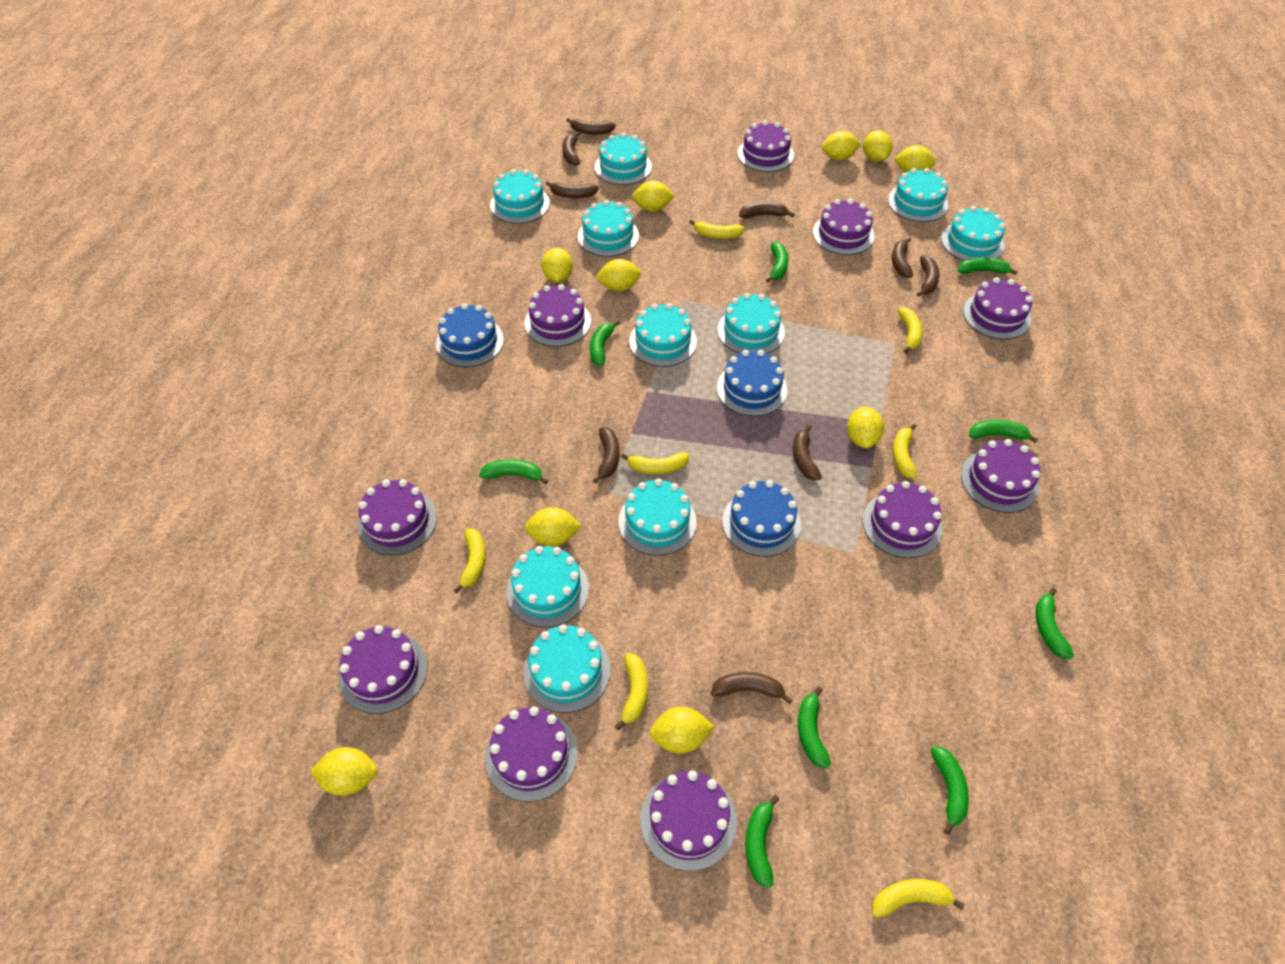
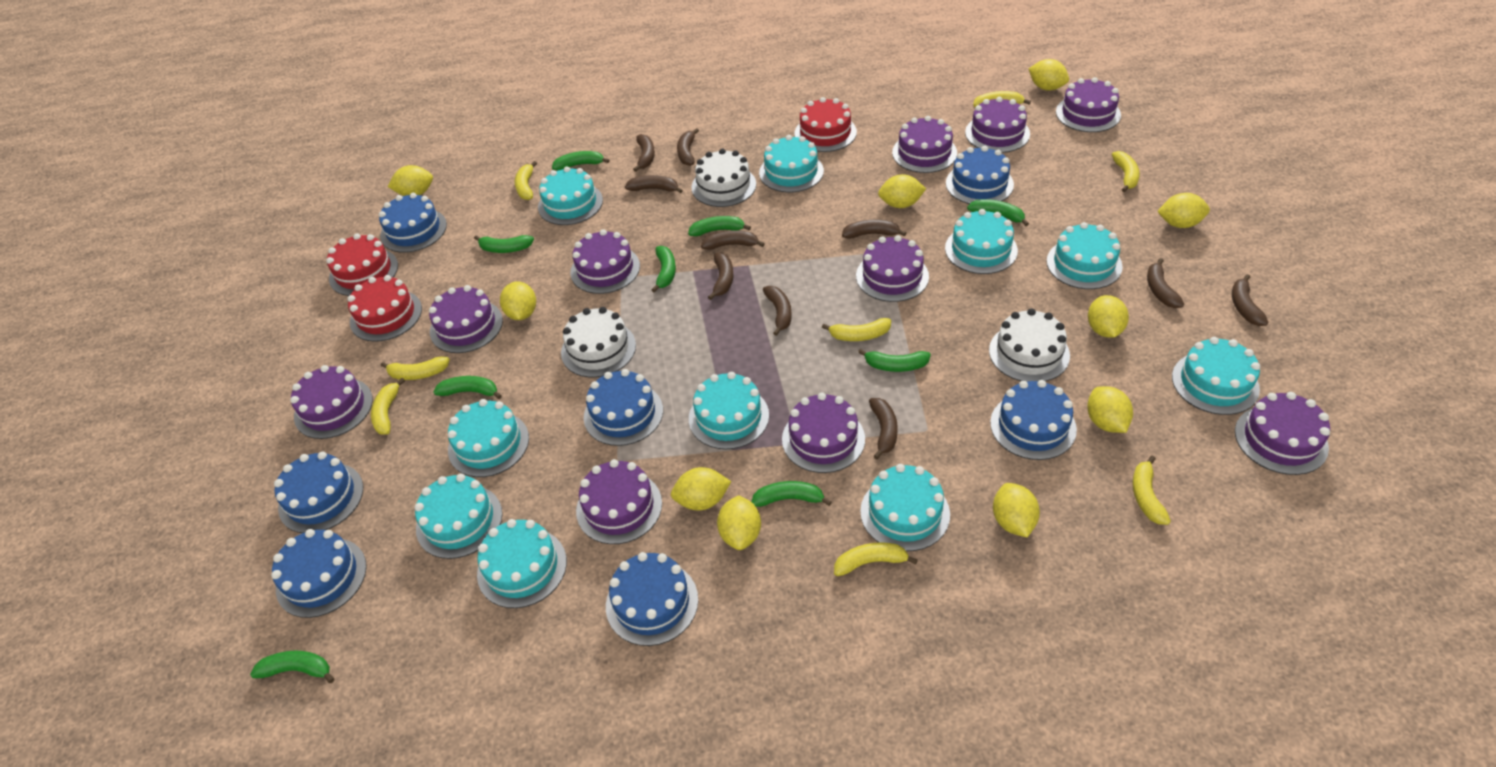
blue cake: 3 -> 7
brown banana: 9 -> 10
red cake: 0 -> 3
white cake: 0 -> 3
yellow banana: 7 -> 8

